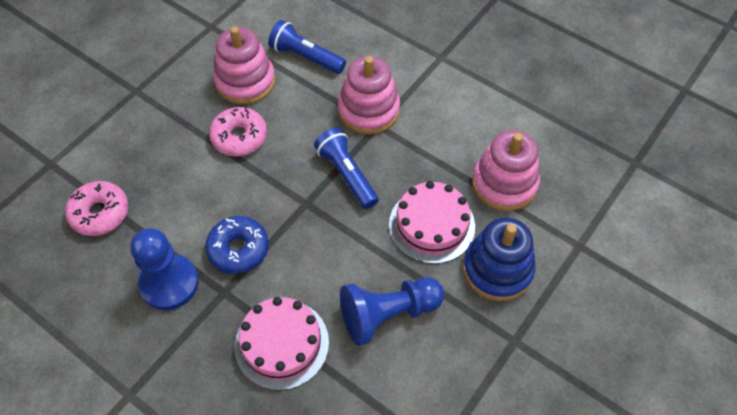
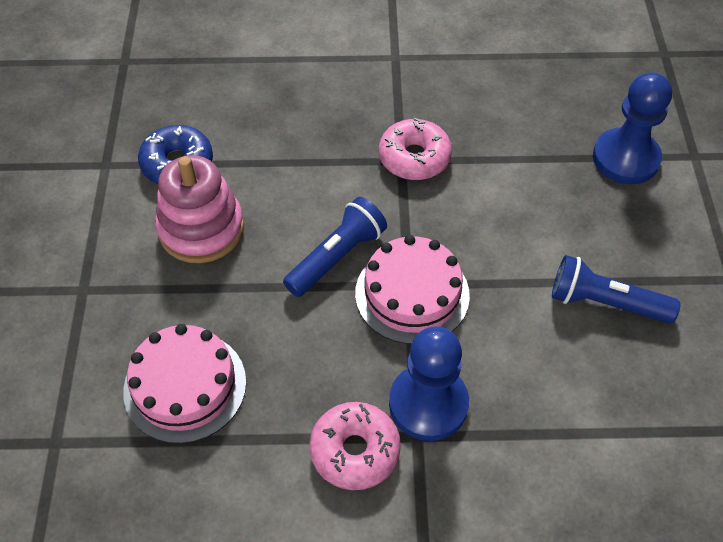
blue stacking toy: 1 -> 0
pink stacking toy: 3 -> 1

